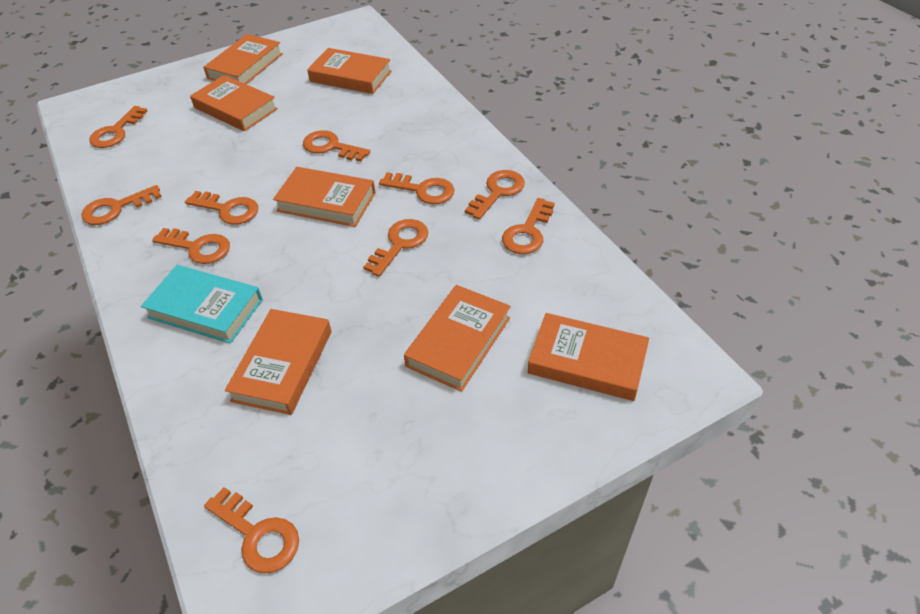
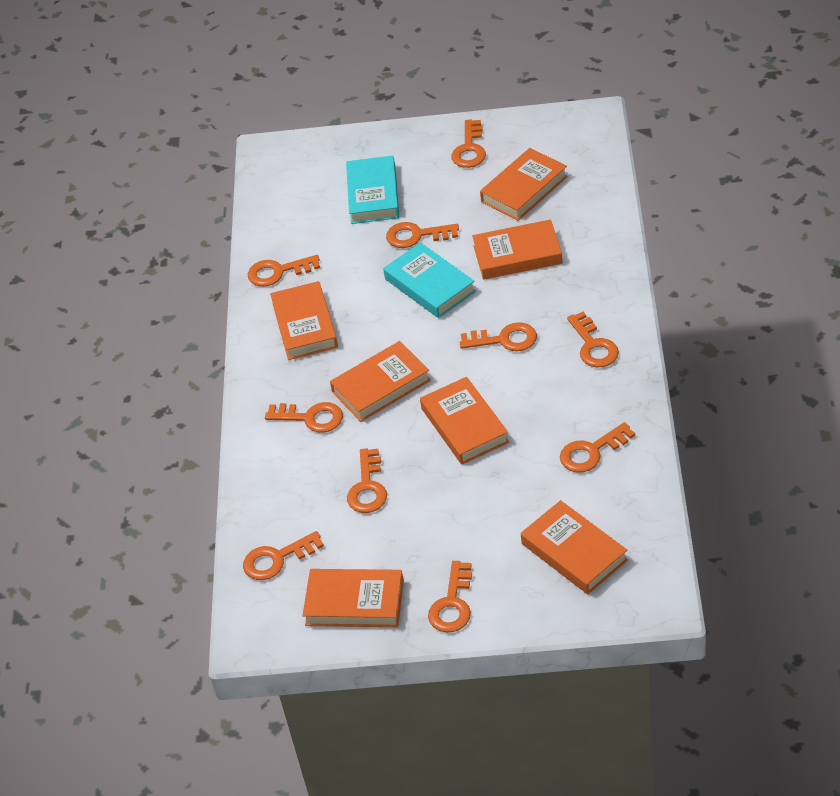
turquoise book: 1 -> 2

